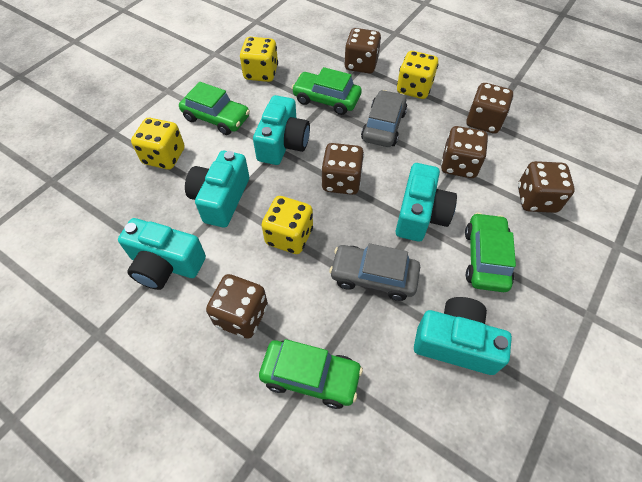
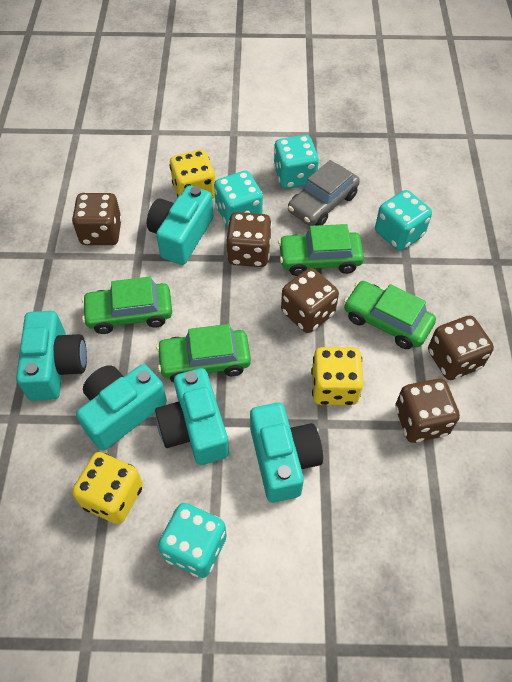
brown dice: 6 -> 5
grey car: 2 -> 1
turquoise dice: 0 -> 4
yellow dice: 4 -> 3

